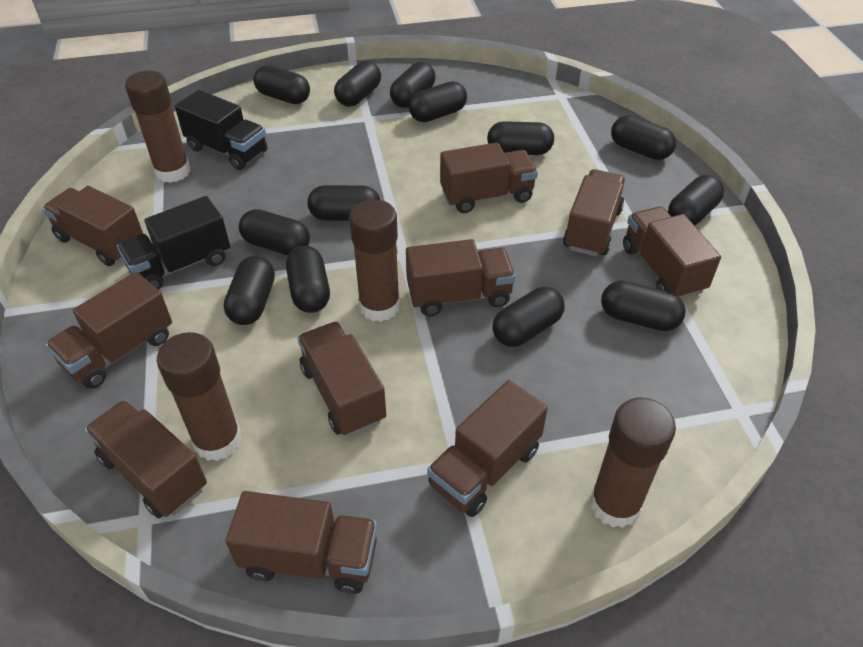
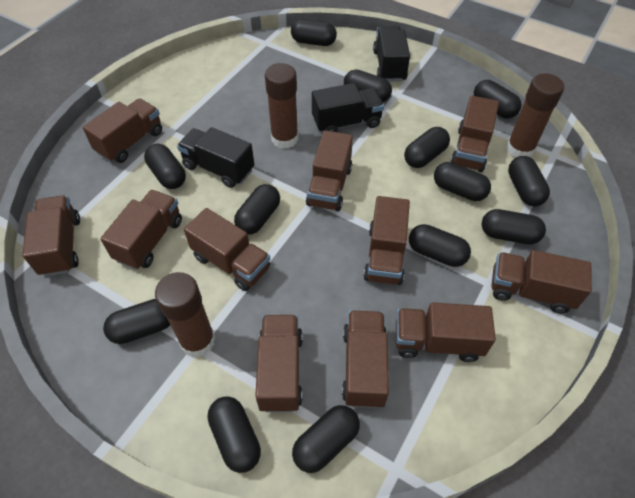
black truck: 2 -> 3
brown glue stick: 4 -> 3
brown truck: 10 -> 11

